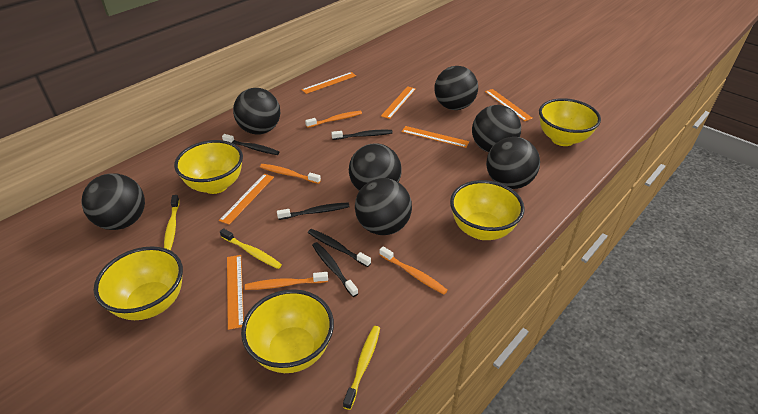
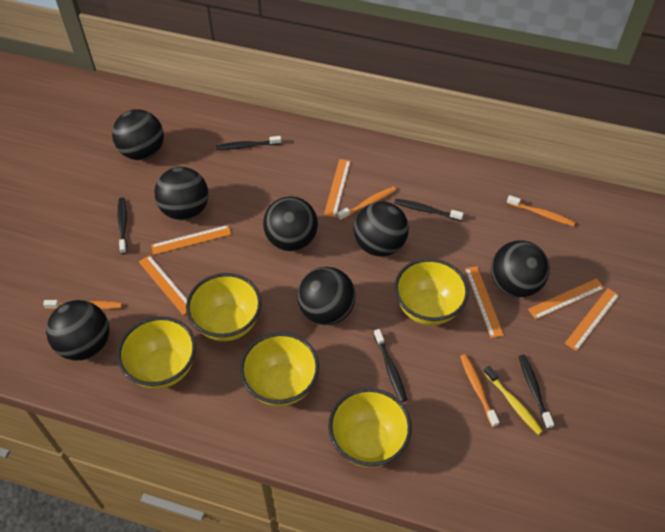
yellow toothbrush: 3 -> 1

